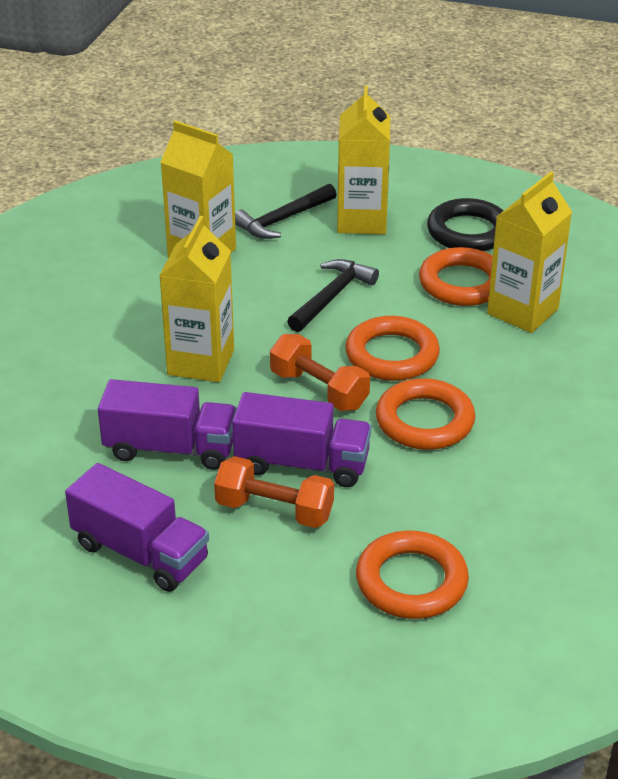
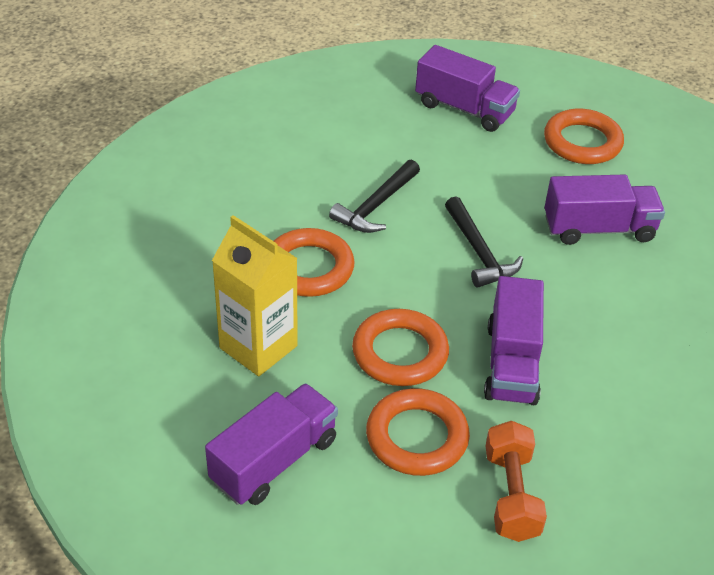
black ring: 1 -> 0
orange dumbbell: 2 -> 1
purple truck: 3 -> 4
yellow carton: 4 -> 1

